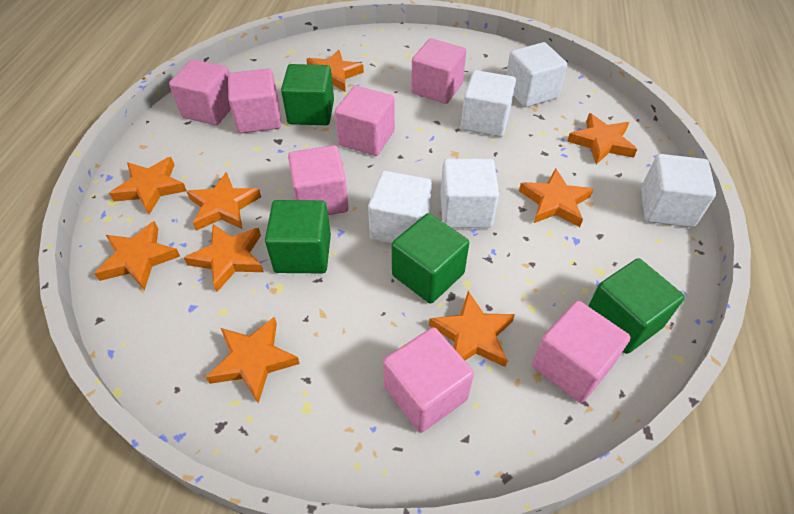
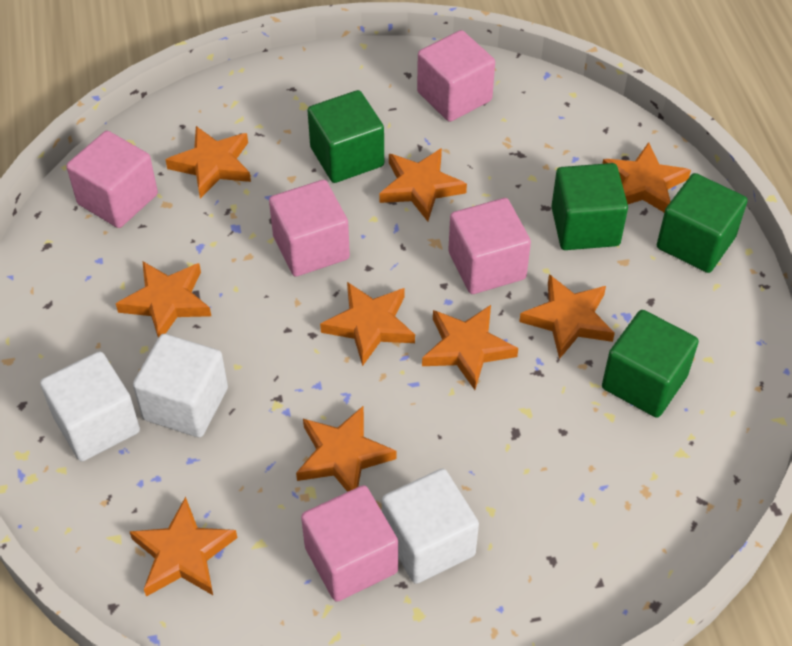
pink cube: 7 -> 5
white cube: 5 -> 3

